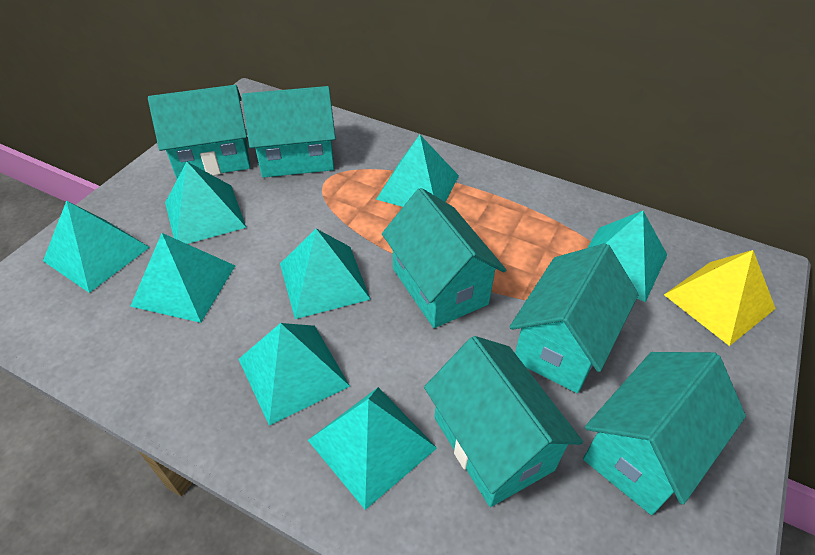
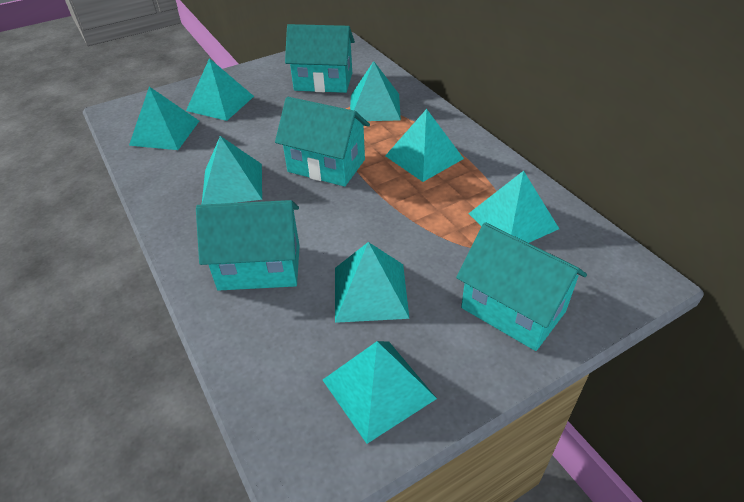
turquoise house: 6 -> 4
yellow pyramid: 1 -> 0

